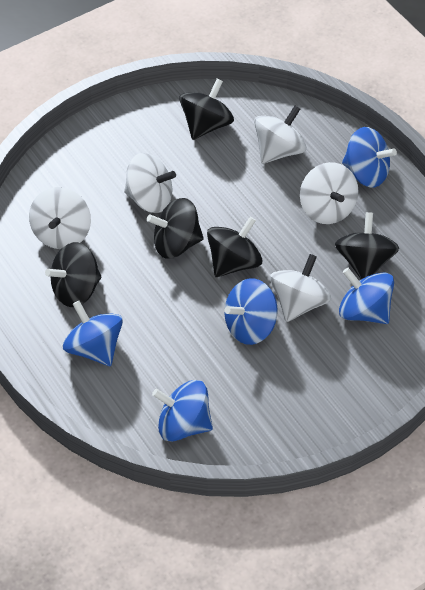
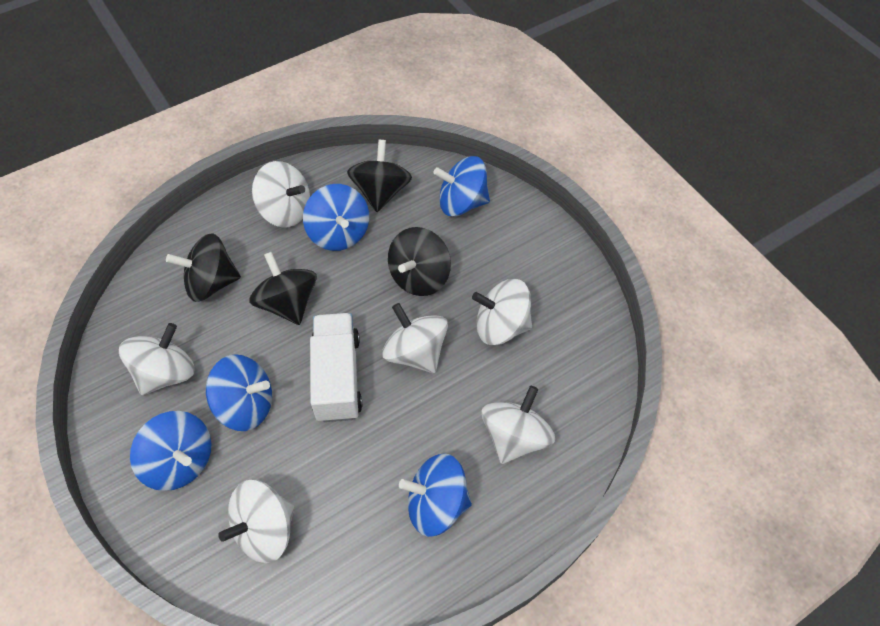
black spinning top: 5 -> 4
white spinning top: 5 -> 6
white truck: 0 -> 1

